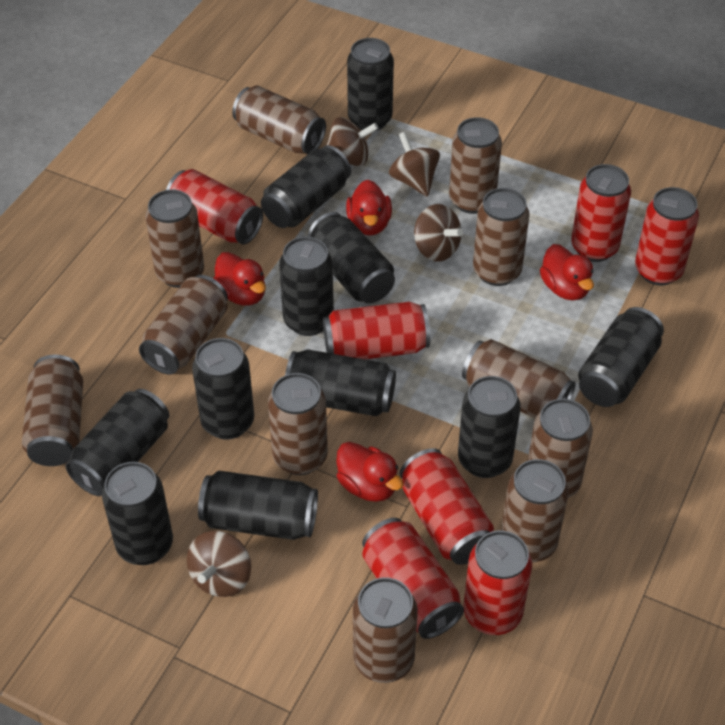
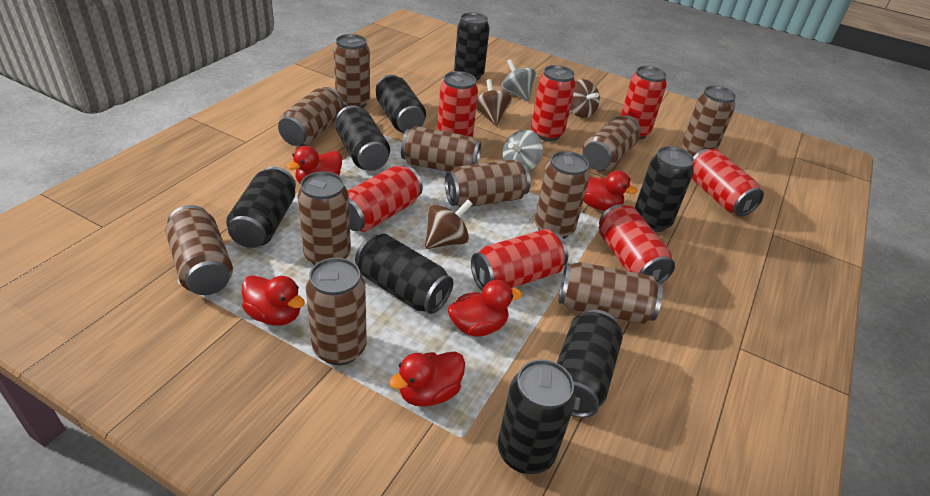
black can: 11 -> 8
brown spinning top: 4 -> 3
grey spinning top: 0 -> 2
red duck: 4 -> 5

